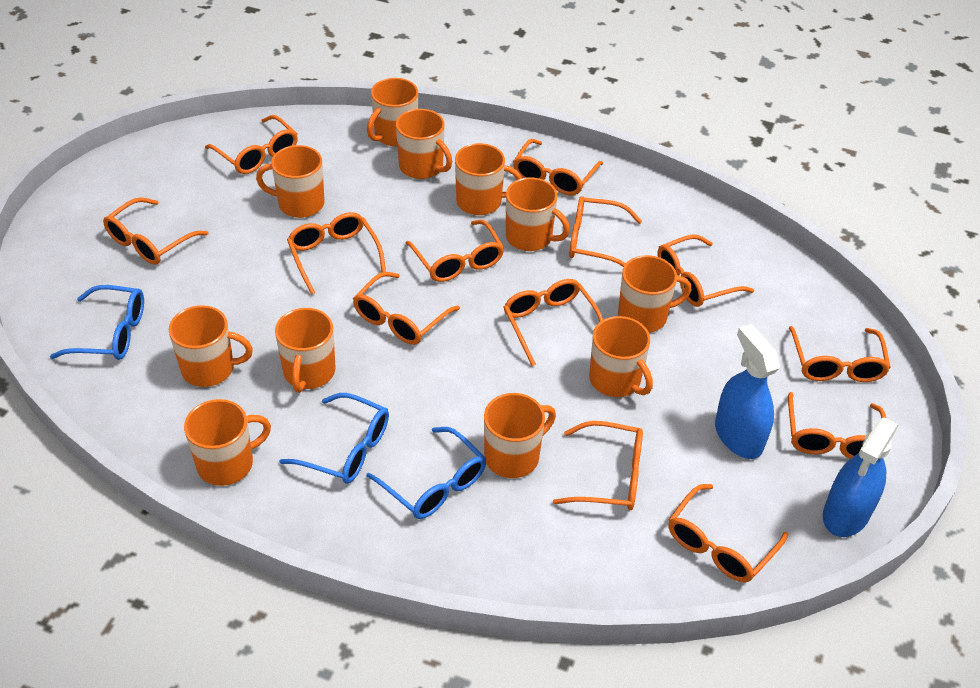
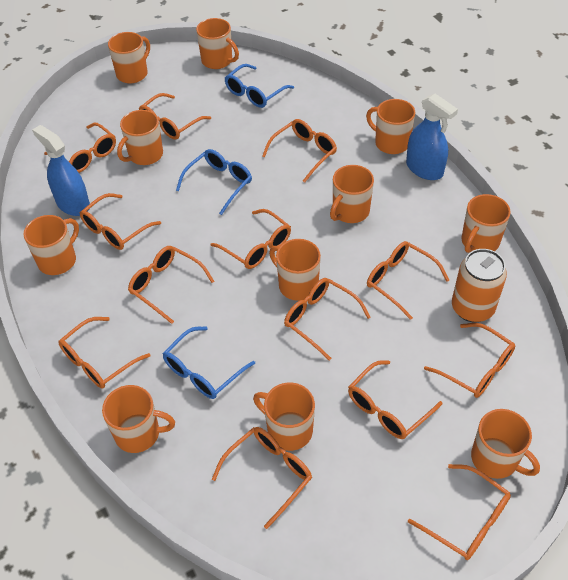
orange can: 0 -> 1

